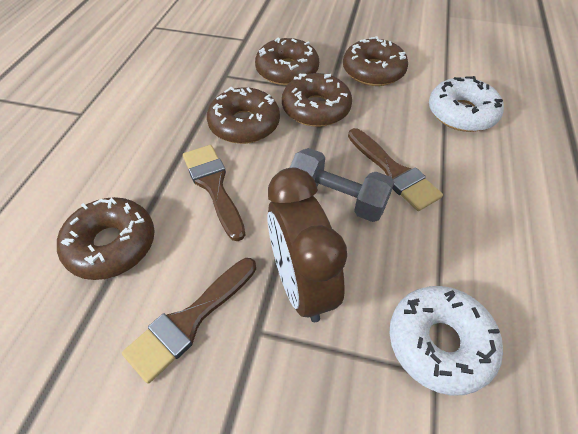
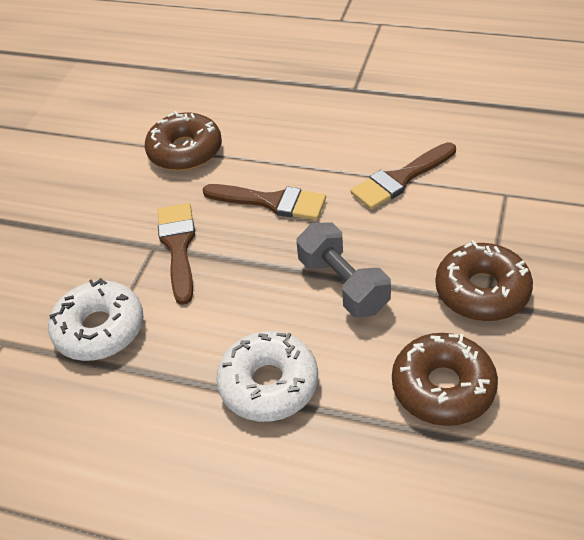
brown clock: 1 -> 0
brown donut: 5 -> 3

